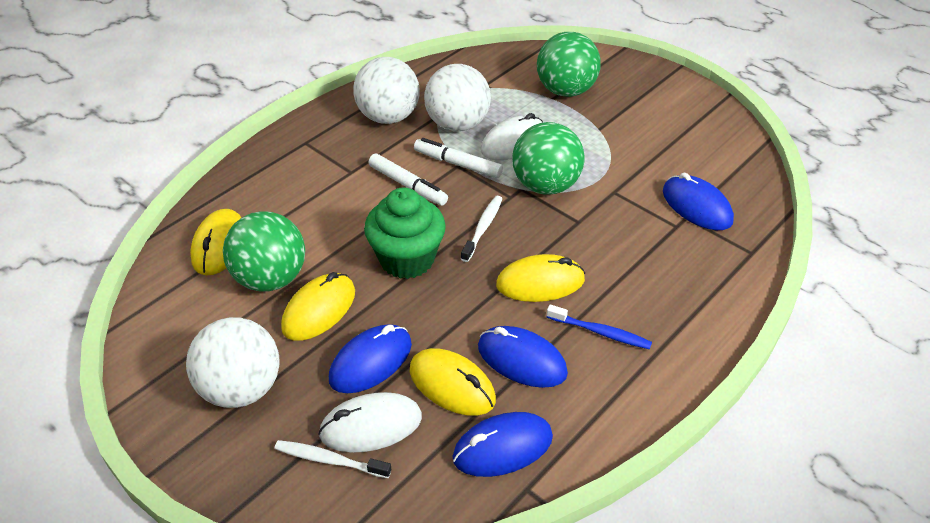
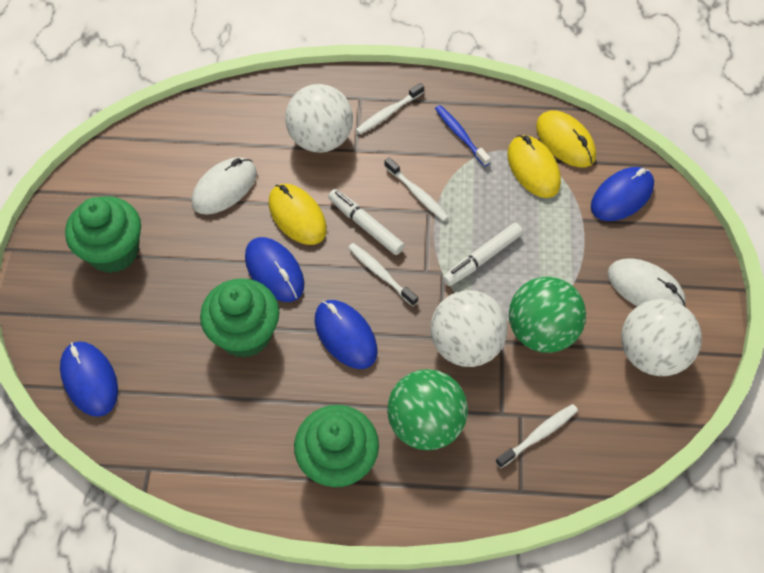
green ball: 3 -> 2
green cupcake: 1 -> 3
white toothbrush: 2 -> 4
yellow mouse: 4 -> 3

